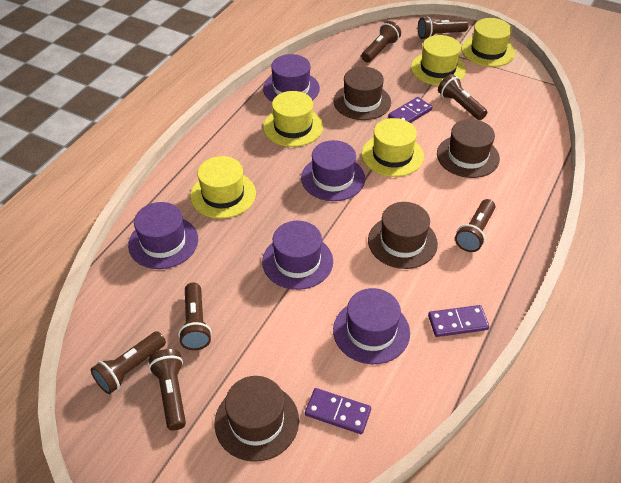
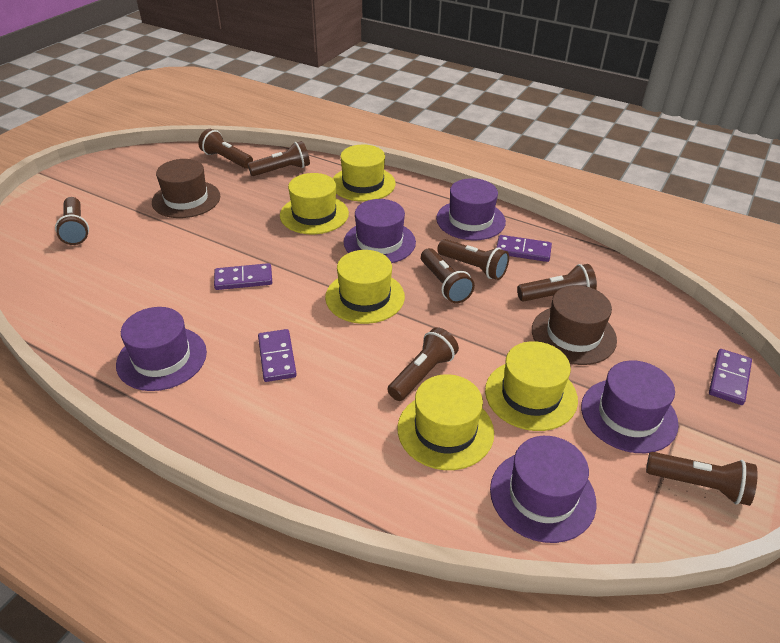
brown flashlight: 7 -> 8
brown hat: 4 -> 2
purple domino: 3 -> 4

